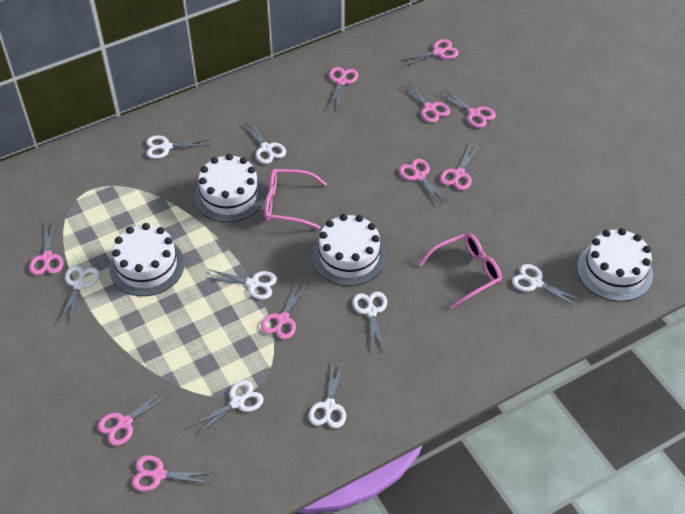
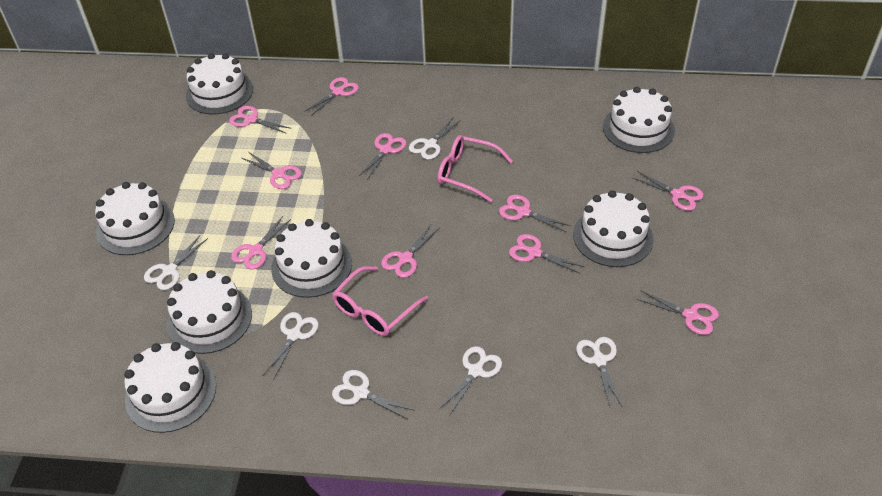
white cake: 4 -> 7
white scissors: 8 -> 6

